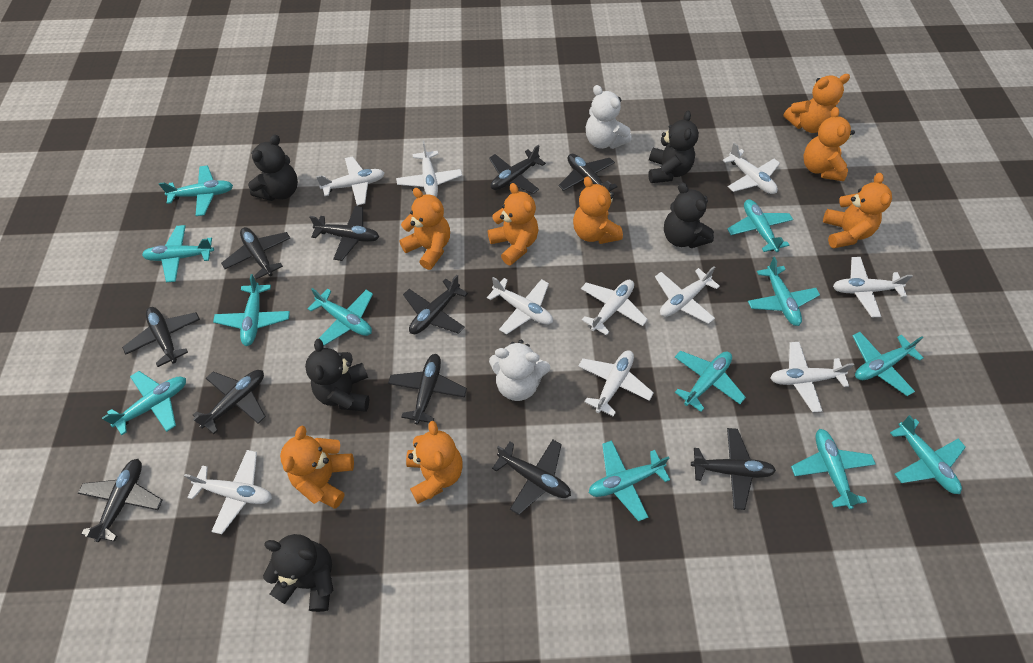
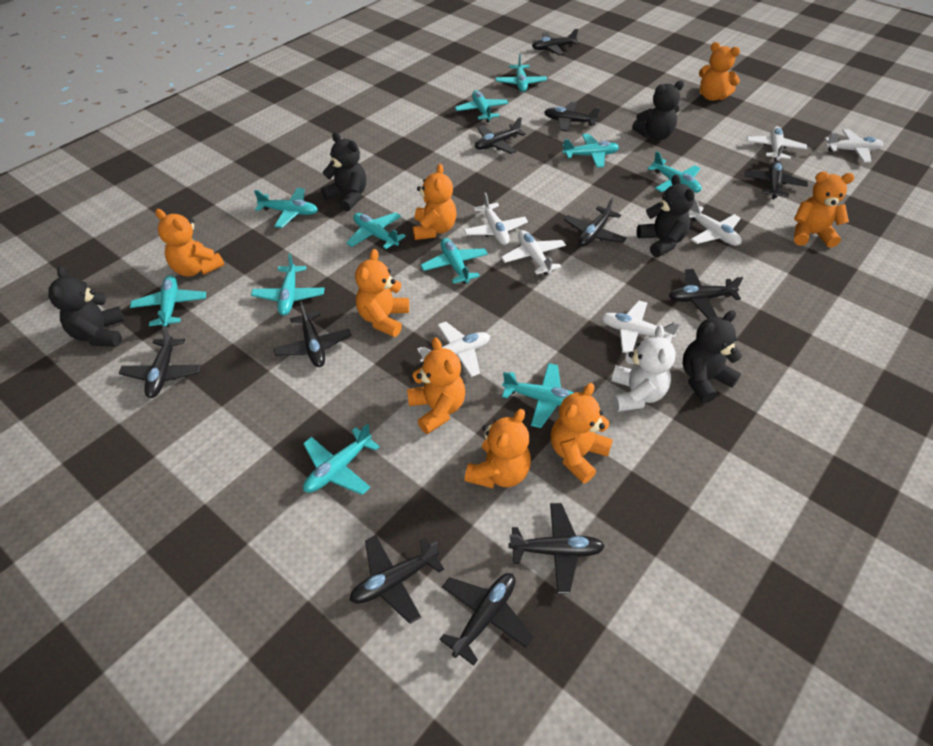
turquoise plane: 12 -> 11
white plane: 10 -> 7
white teddy bear: 2 -> 1

